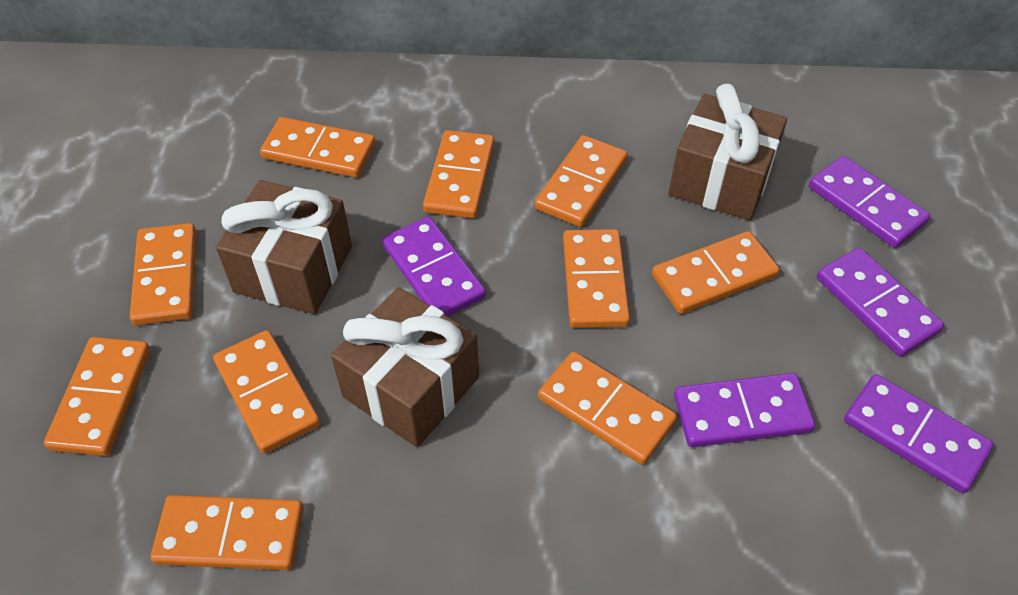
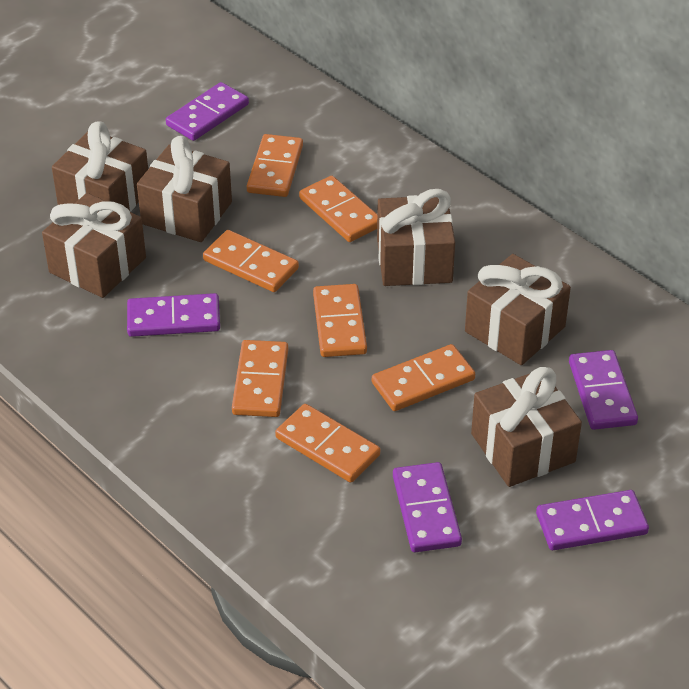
brown gift: 3 -> 6
orange domino: 10 -> 7

